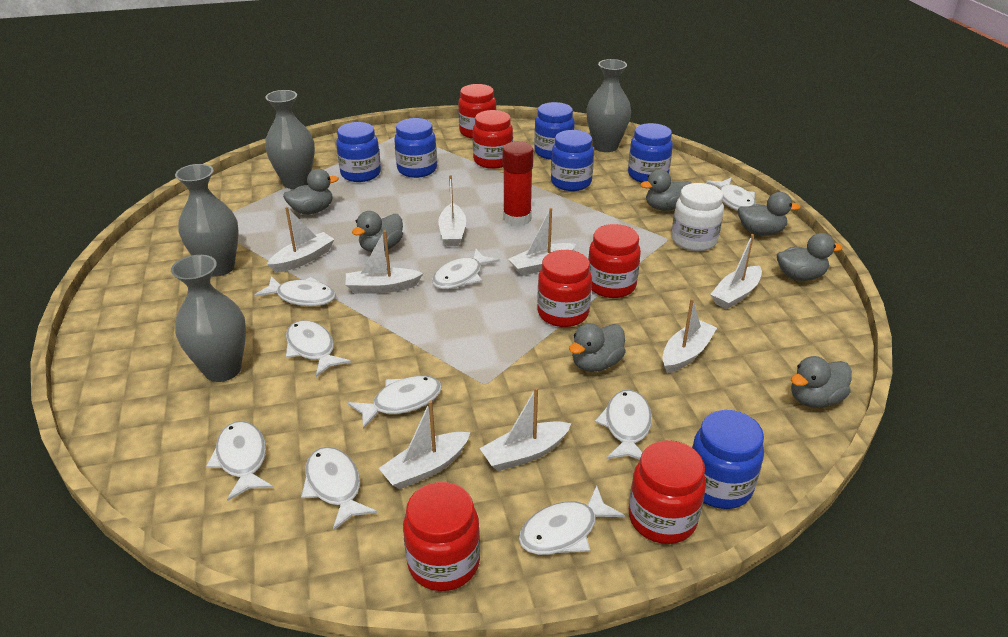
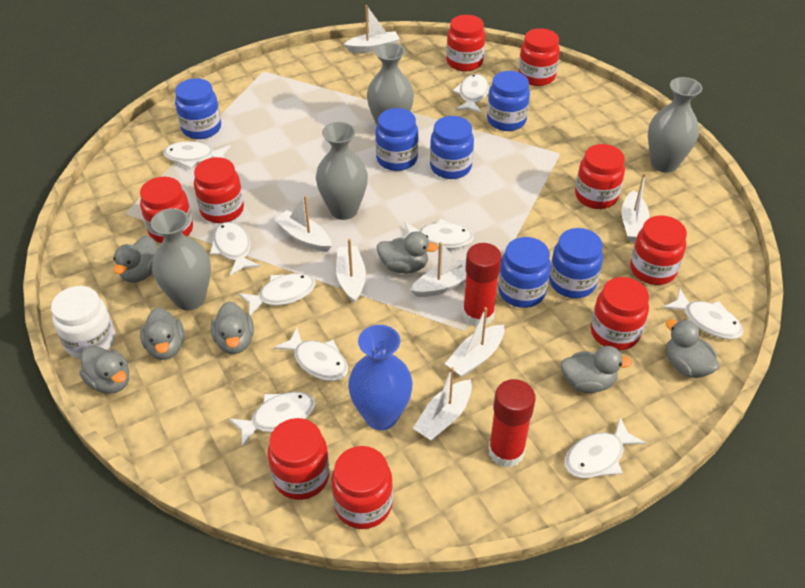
blue vase: 0 -> 1
red glue stick: 1 -> 2
red jar: 6 -> 9
white boat: 8 -> 7

